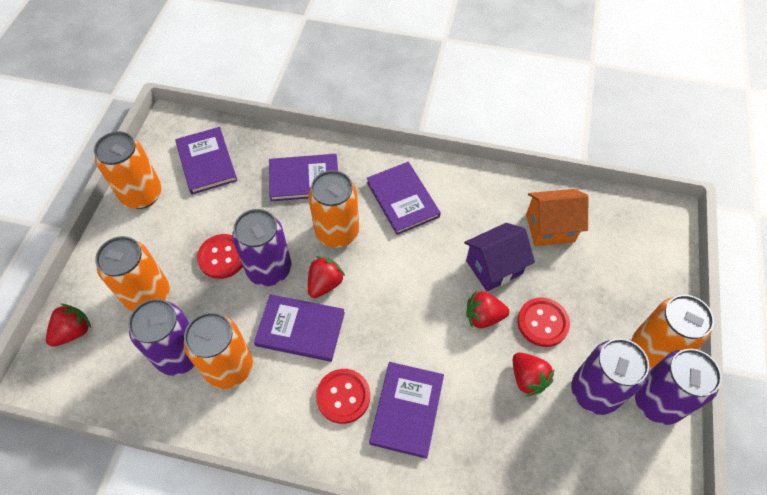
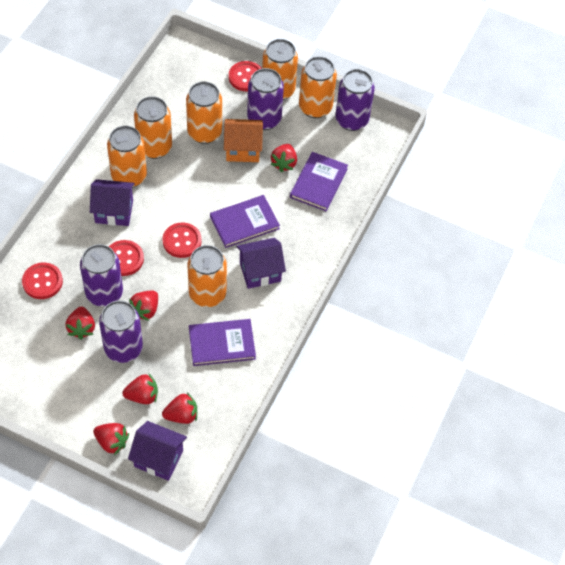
orange can: 5 -> 6
purple book: 5 -> 3
purple house: 1 -> 3
red button: 3 -> 4
red strawberry: 4 -> 6

